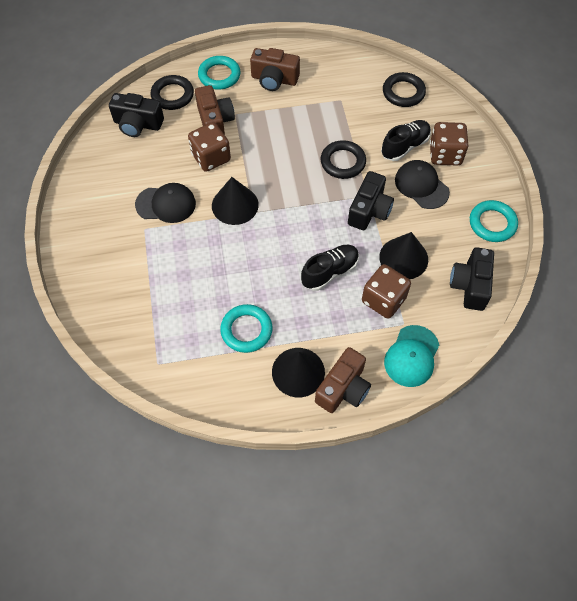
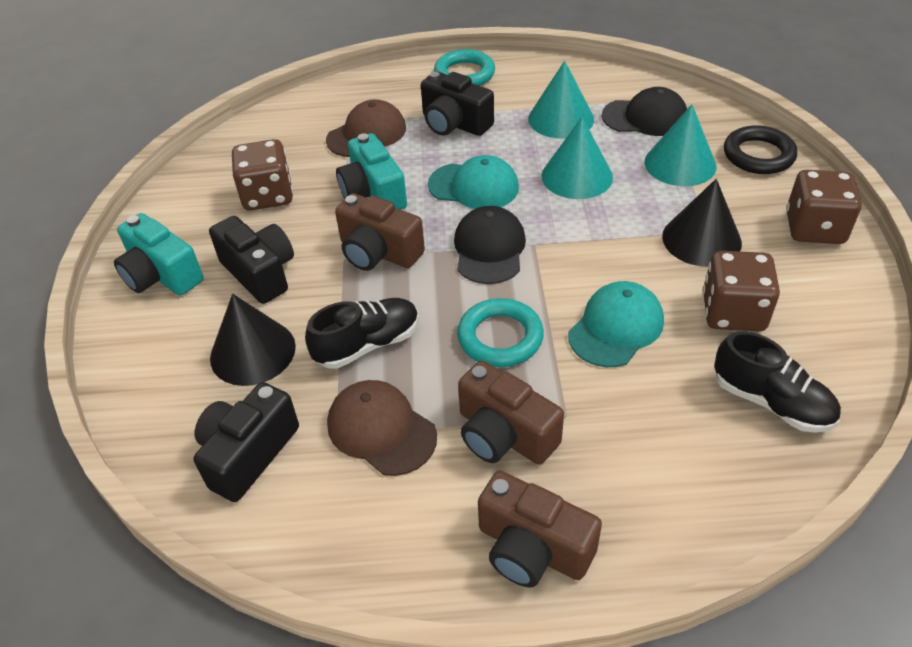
black cone: 3 -> 2
black ring: 3 -> 1
brown cap: 0 -> 2
turquoise camera: 0 -> 2
turquoise cap: 1 -> 2
turquoise cone: 0 -> 3
turquoise ring: 3 -> 2

